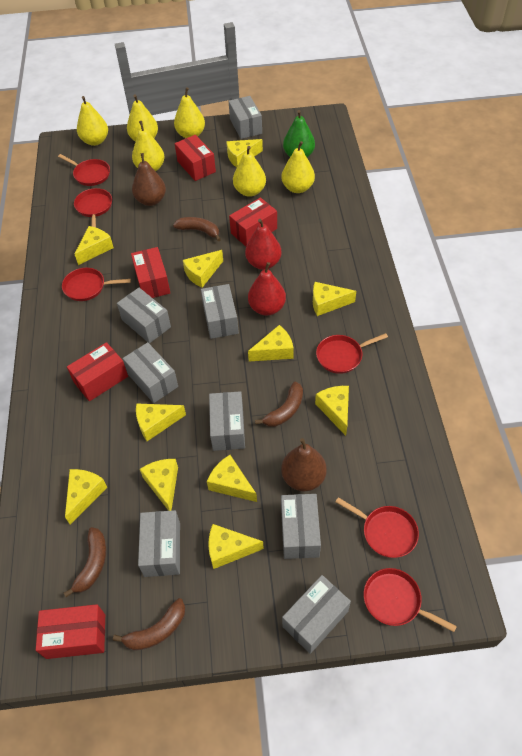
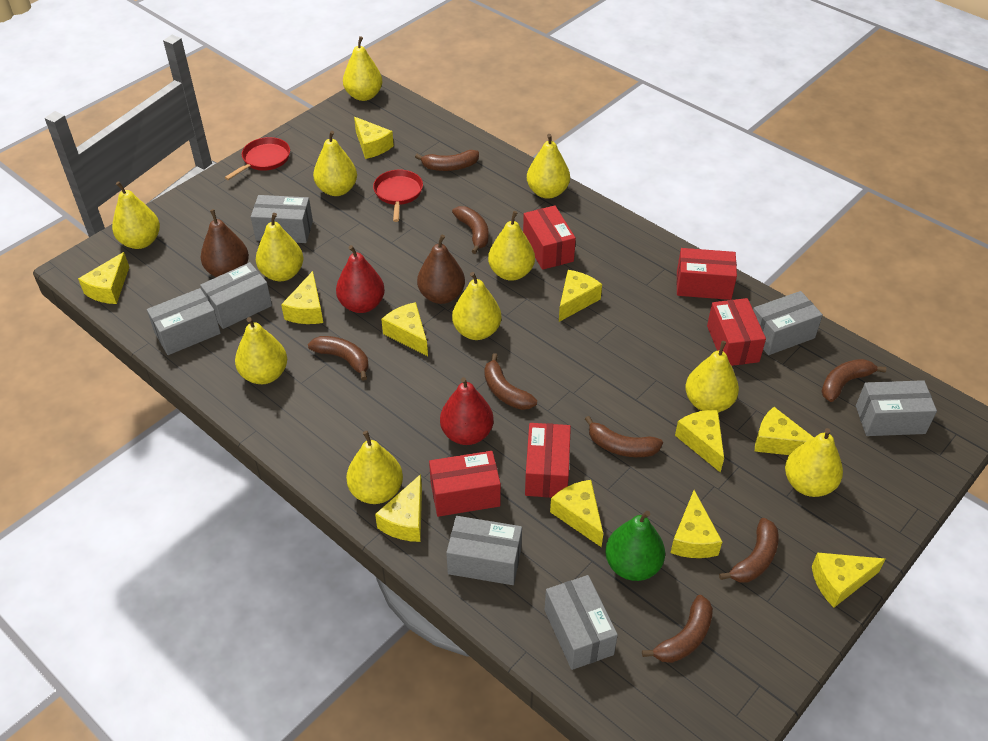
brown banana: 4 -> 8
grey box: 8 -> 7
red pan: 6 -> 2
yellow pear: 6 -> 11

